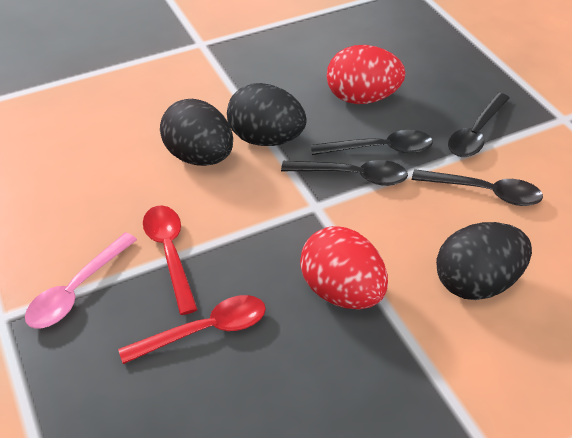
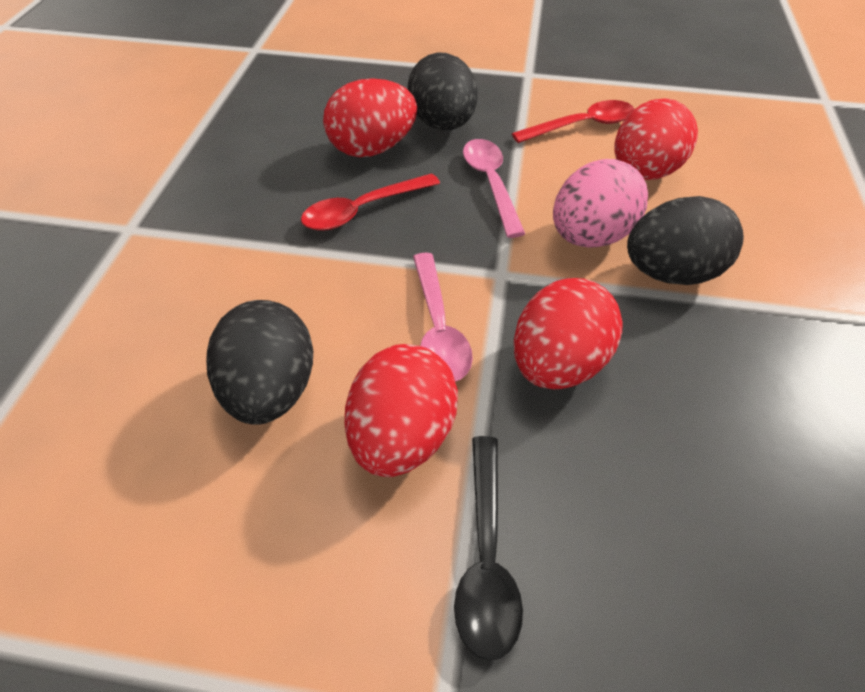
black spoon: 4 -> 1
pink egg: 0 -> 1
pink spoon: 1 -> 2
red egg: 2 -> 4

